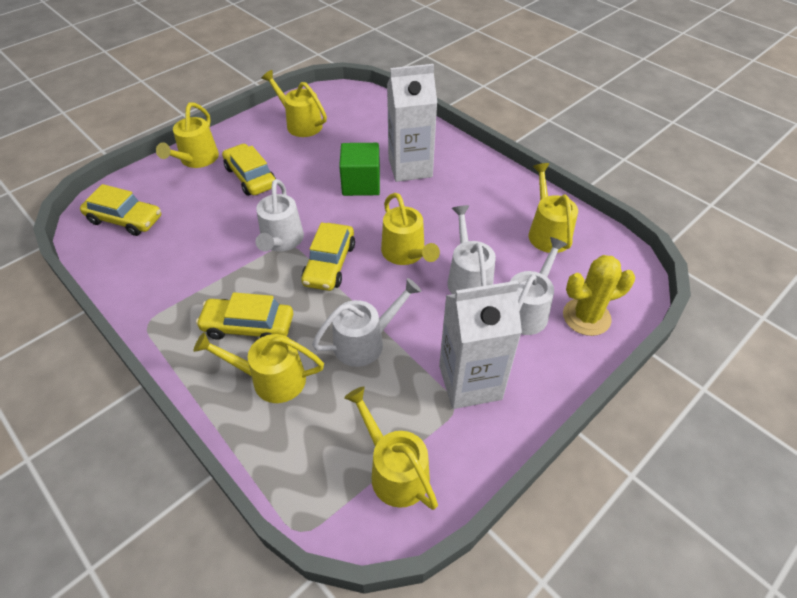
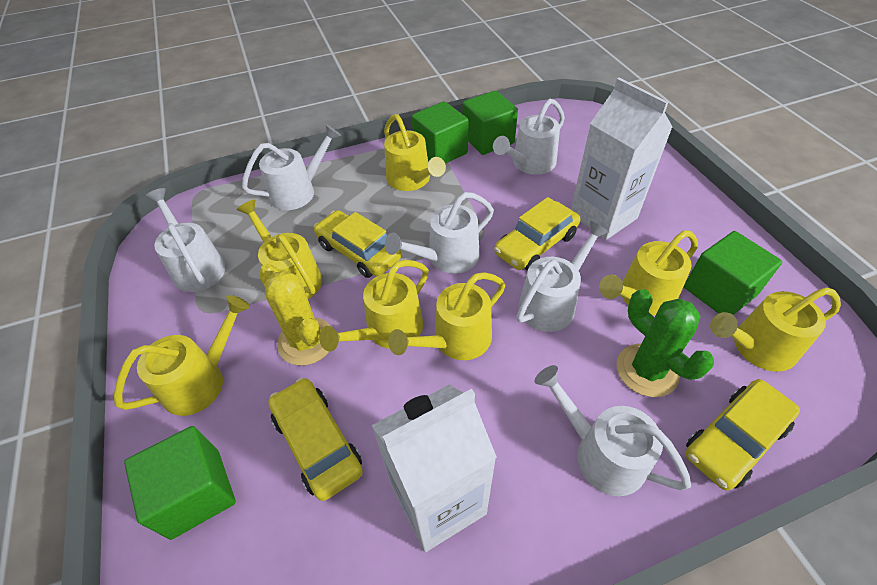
green cactus: 0 -> 1
green cube: 1 -> 4
white watering can: 4 -> 6
yellow watering can: 6 -> 7

